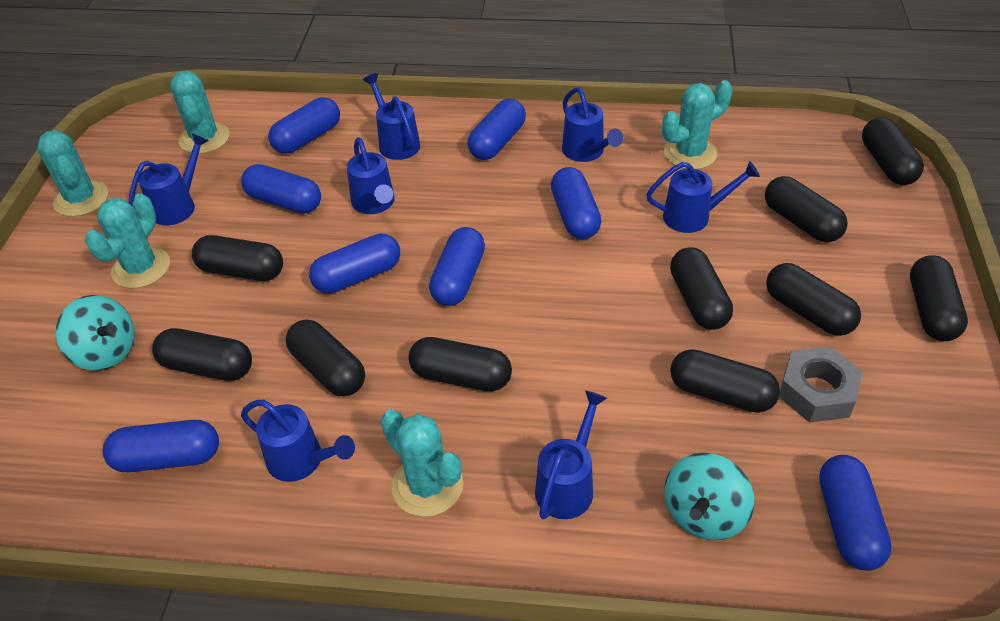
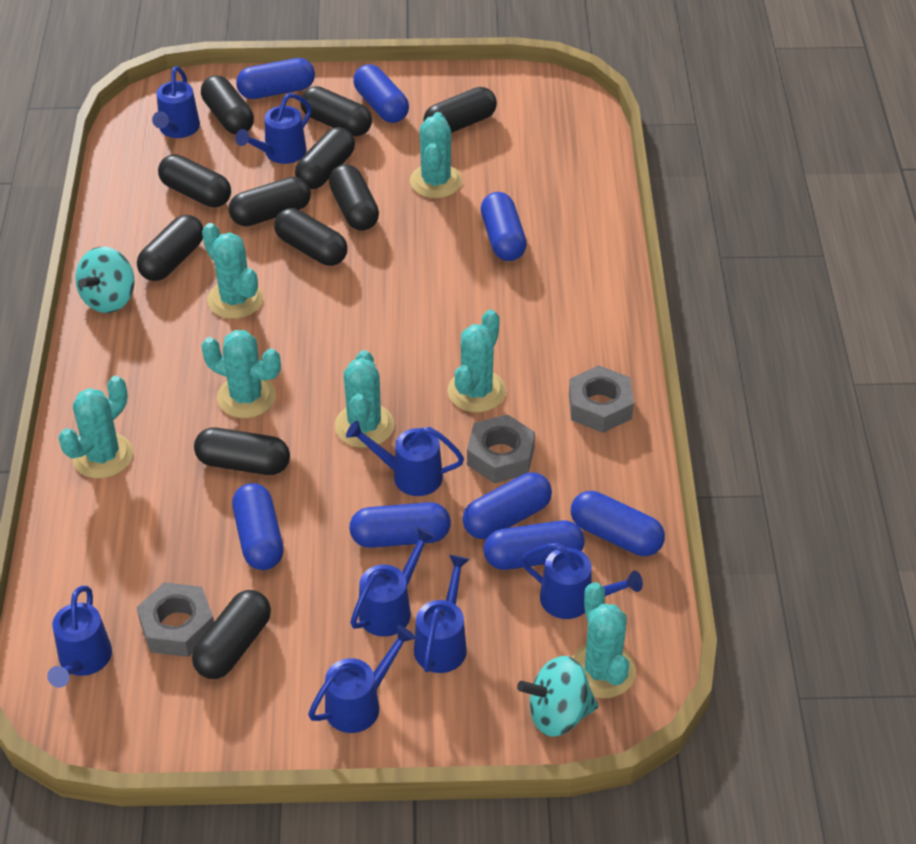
black capsule: 10 -> 11
blue watering can: 7 -> 8
grey nut: 1 -> 3
turquoise cactus: 5 -> 7

